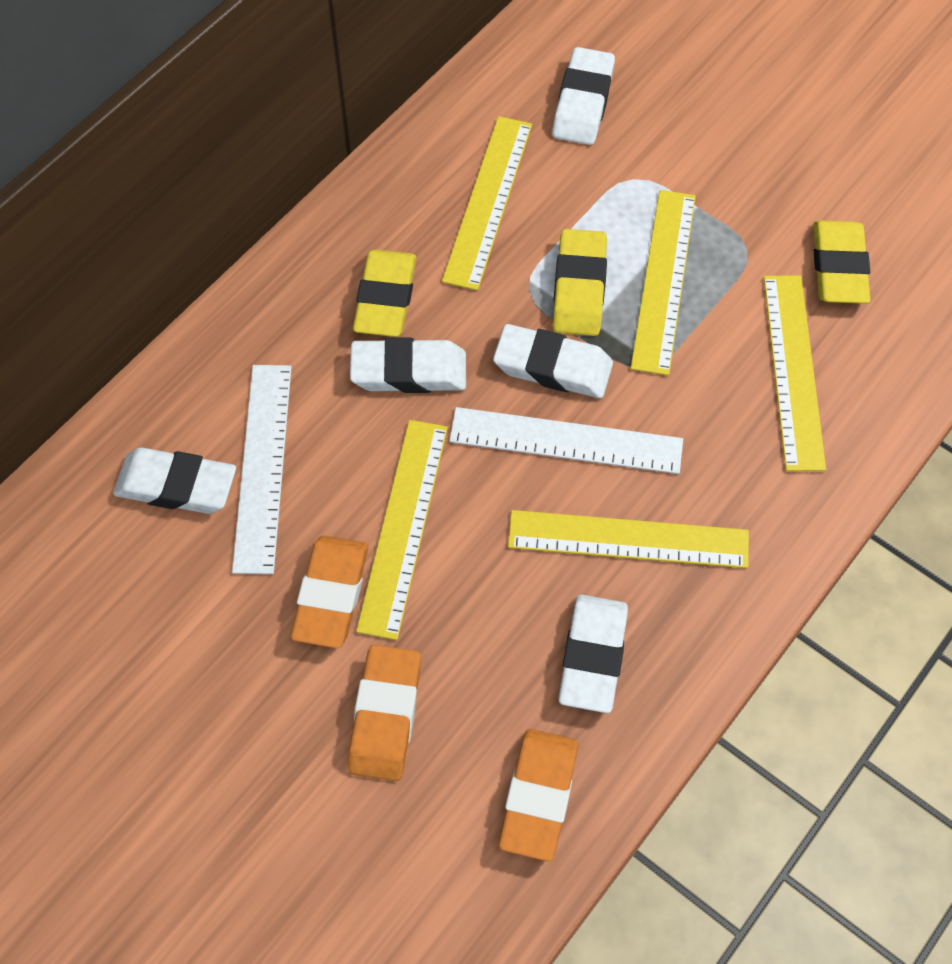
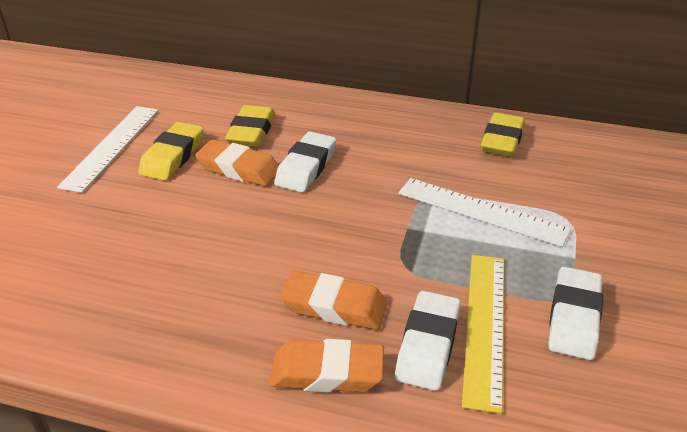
white eraser: 5 -> 3
yellow ruler: 5 -> 1

